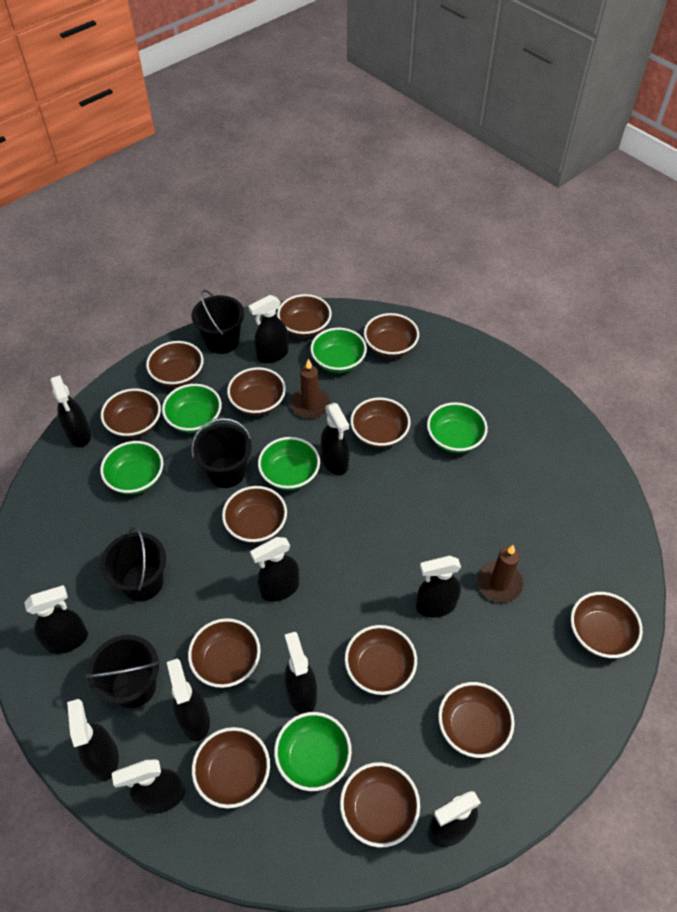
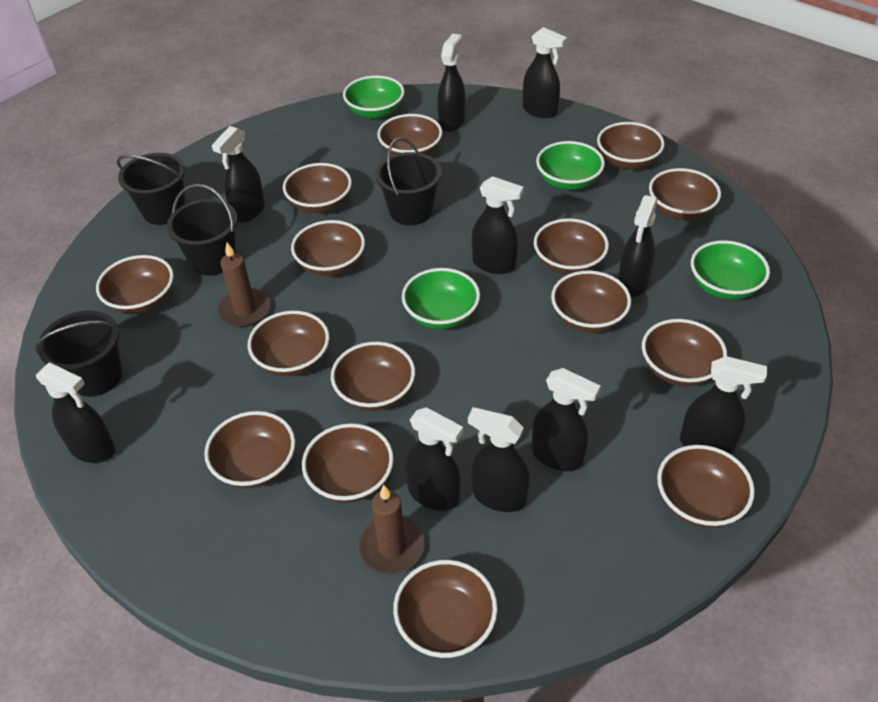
black spray bottle: 11 -> 10
brown bowl: 13 -> 15
green bowl: 6 -> 4

